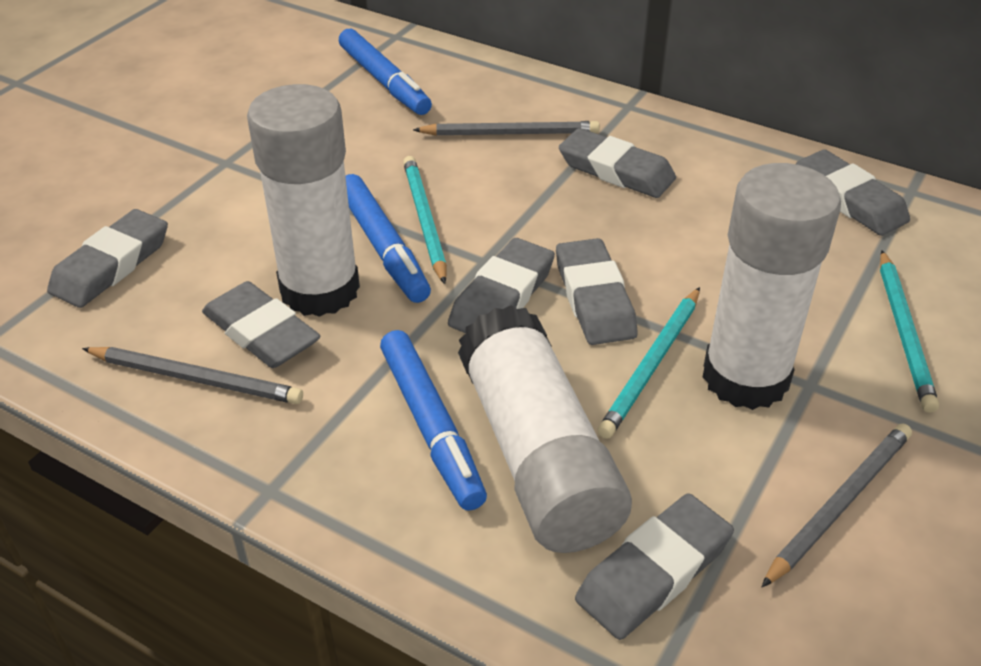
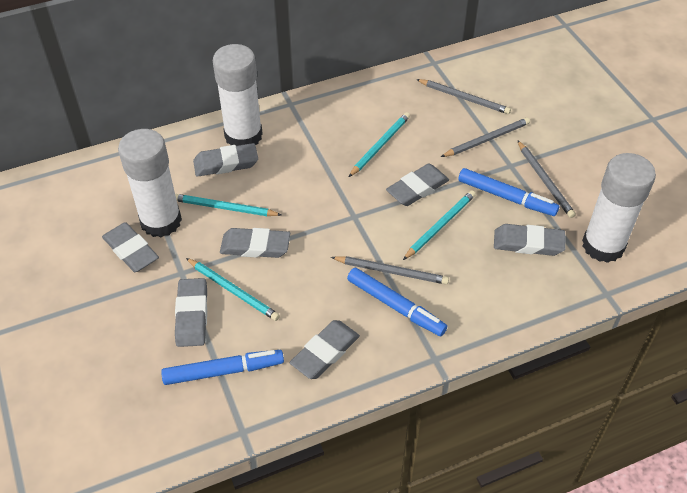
grey pencil: 3 -> 4
turquoise pencil: 3 -> 4

